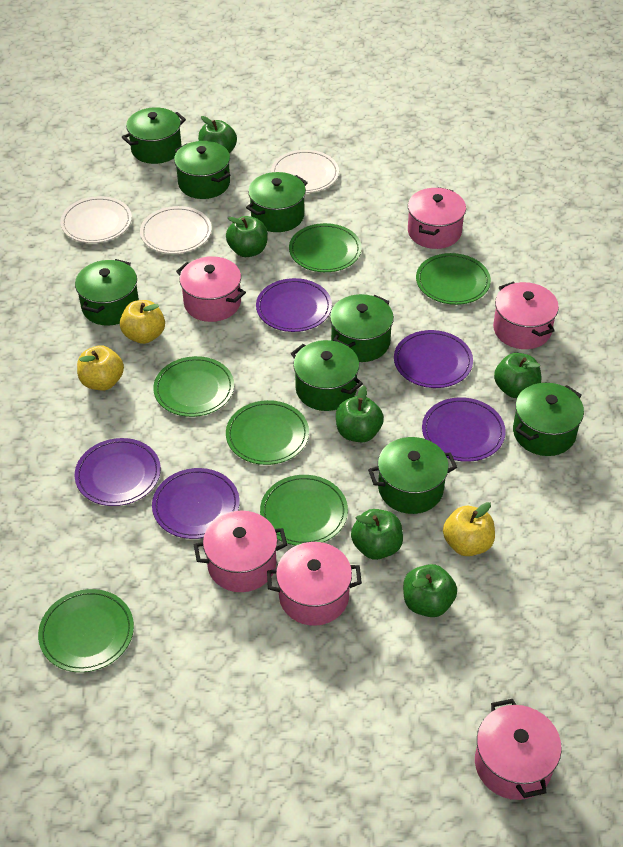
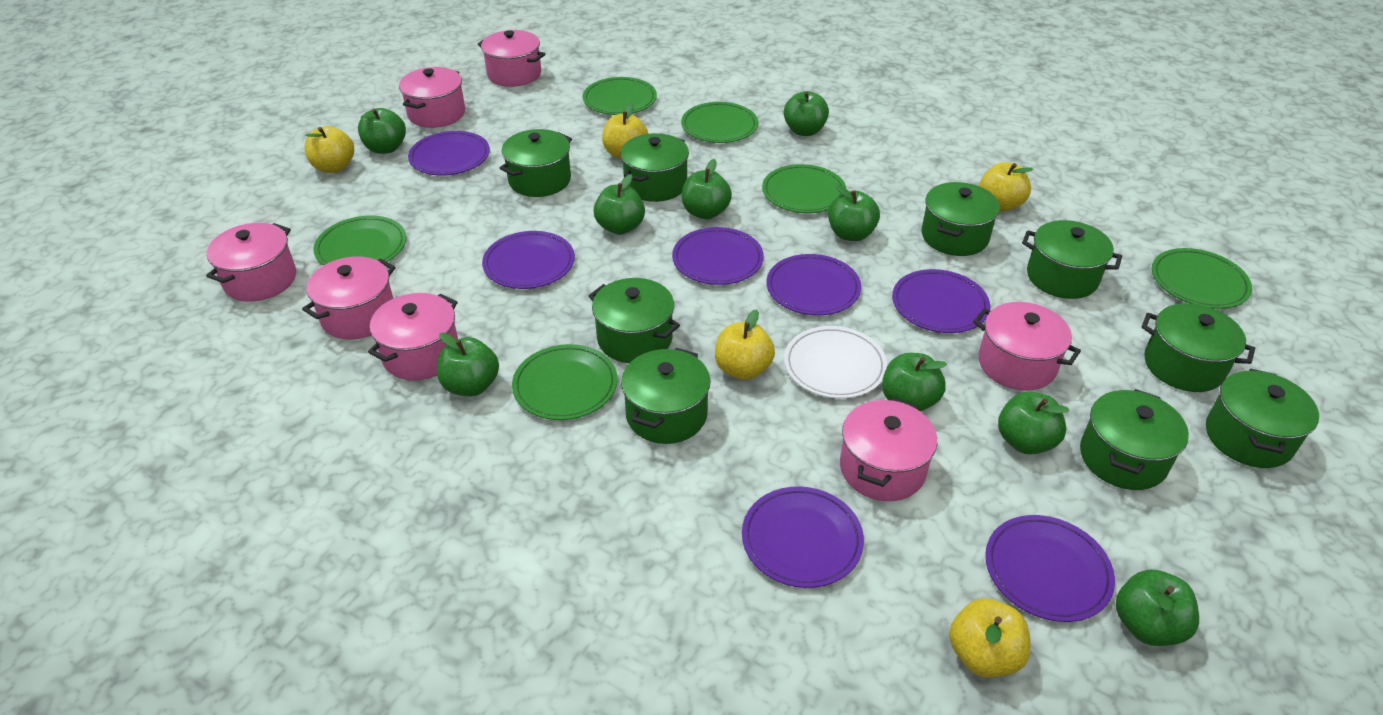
green apple: 6 -> 9
green pot: 8 -> 9
pink pot: 6 -> 7
purple plate: 5 -> 7
white plate: 3 -> 1
yellow apple: 3 -> 5

